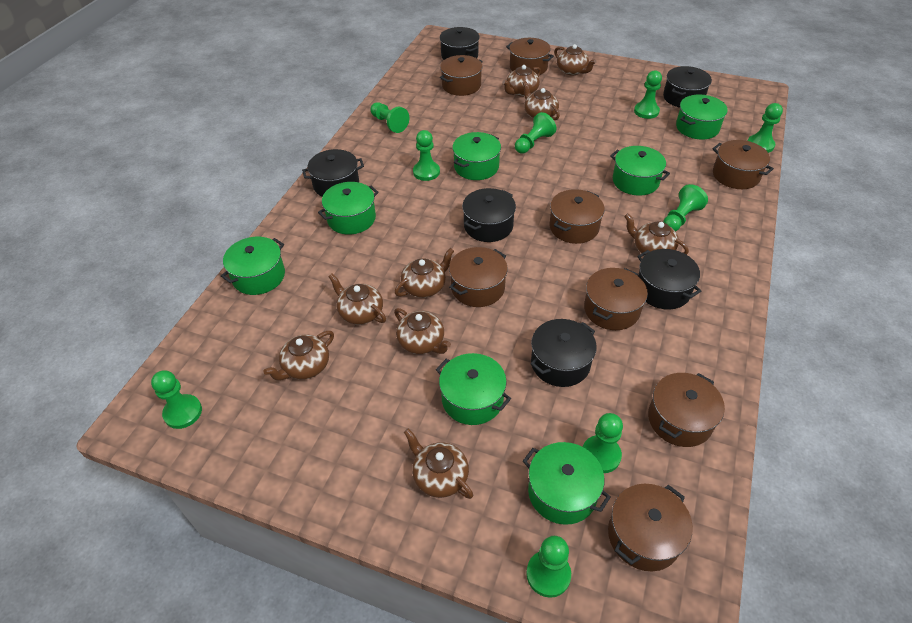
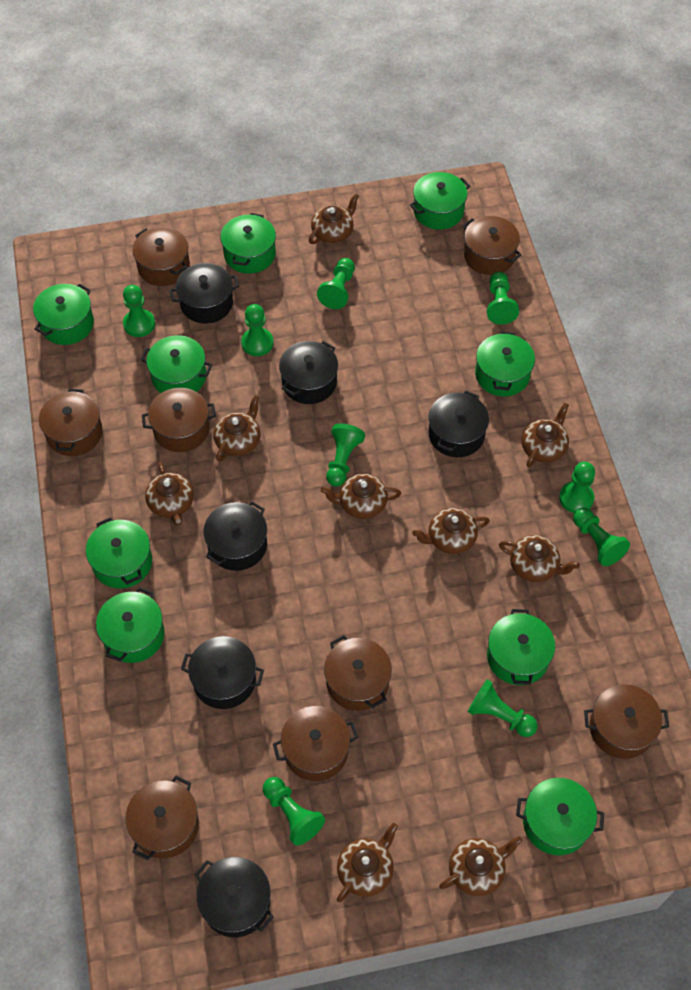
green pot: 7 -> 9

